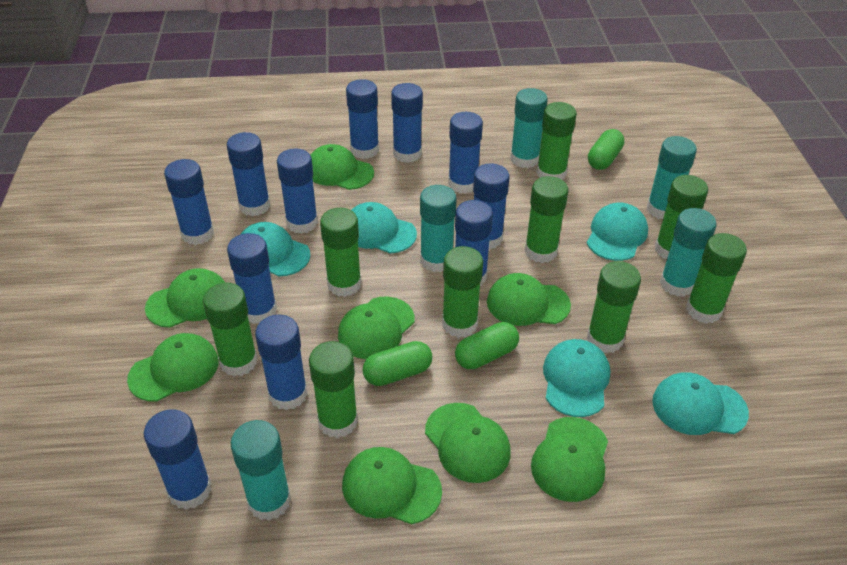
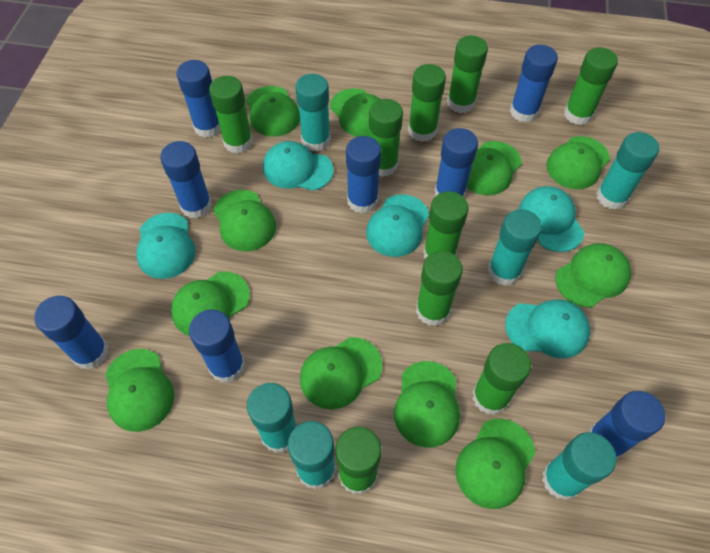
blue glue stick: 11 -> 8
green cap: 8 -> 11
green capsule: 3 -> 0
turquoise glue stick: 5 -> 6

